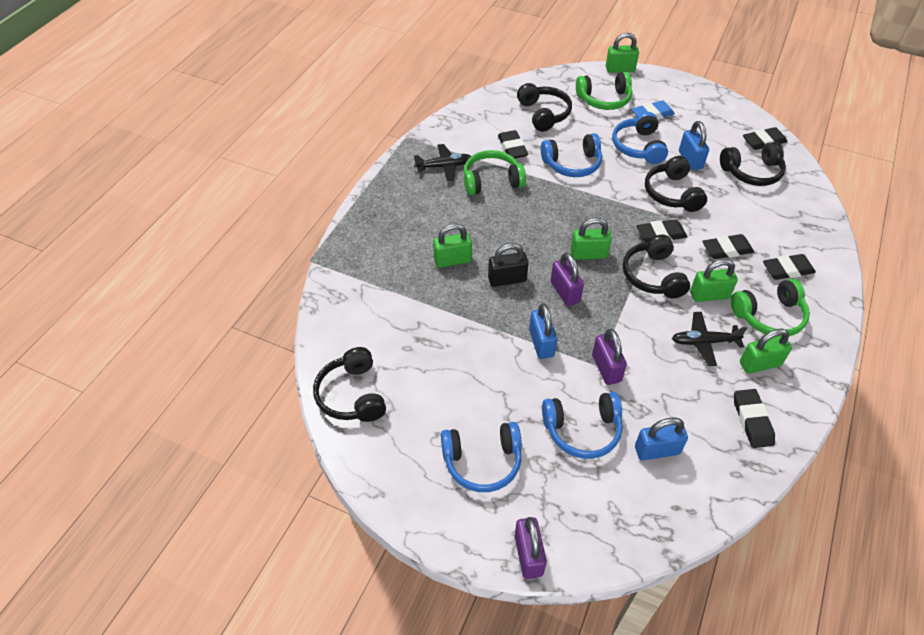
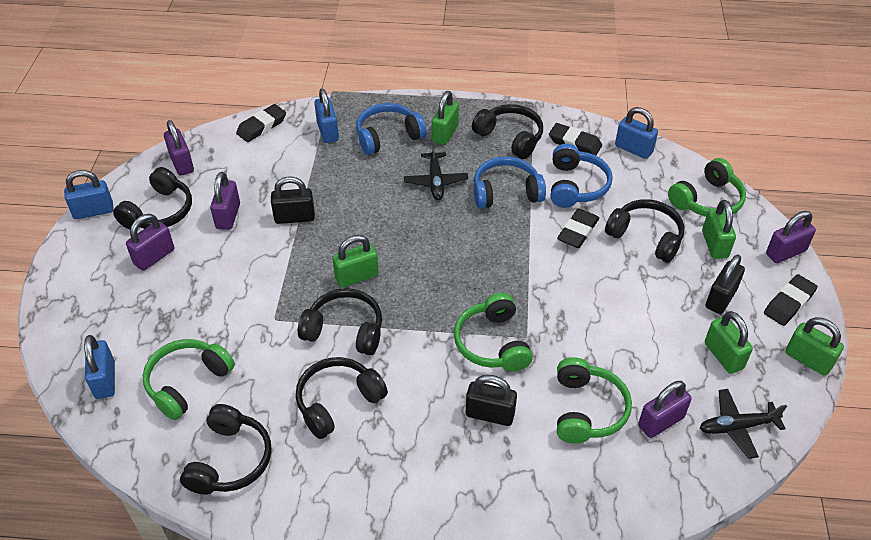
black eraser: 6 -> 4
black headphones: 5 -> 6
black padlock: 1 -> 3
blue eraser: 1 -> 0
blue headphones: 4 -> 3
blue padlock: 3 -> 4
green headphones: 3 -> 4
purple padlock: 3 -> 5

